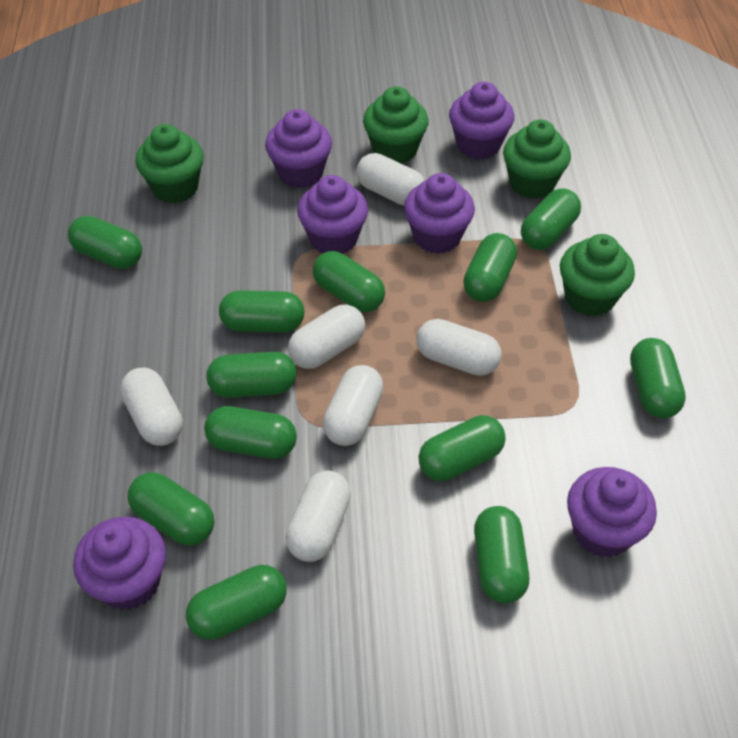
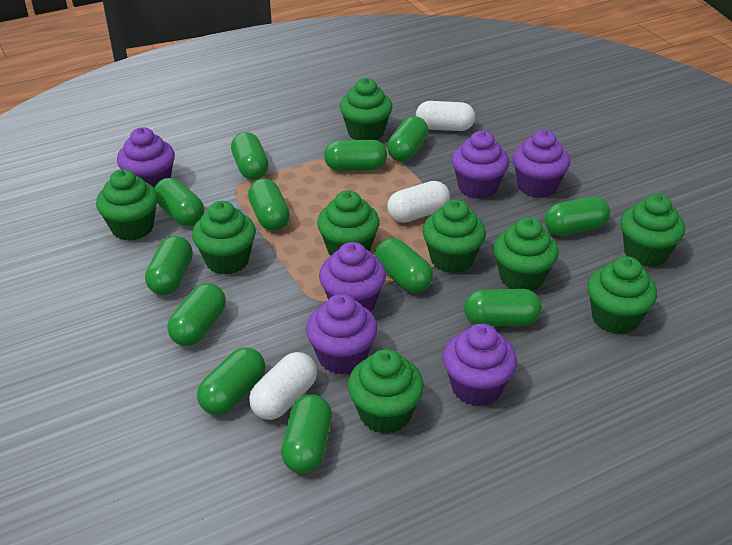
green cupcake: 4 -> 9
white capsule: 6 -> 3

